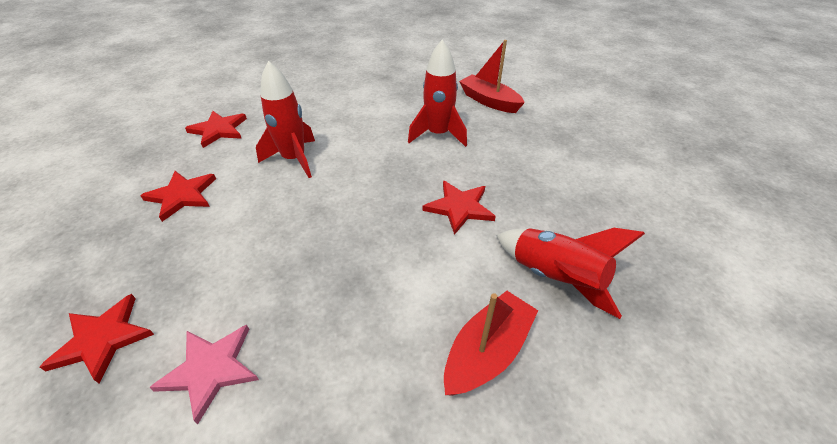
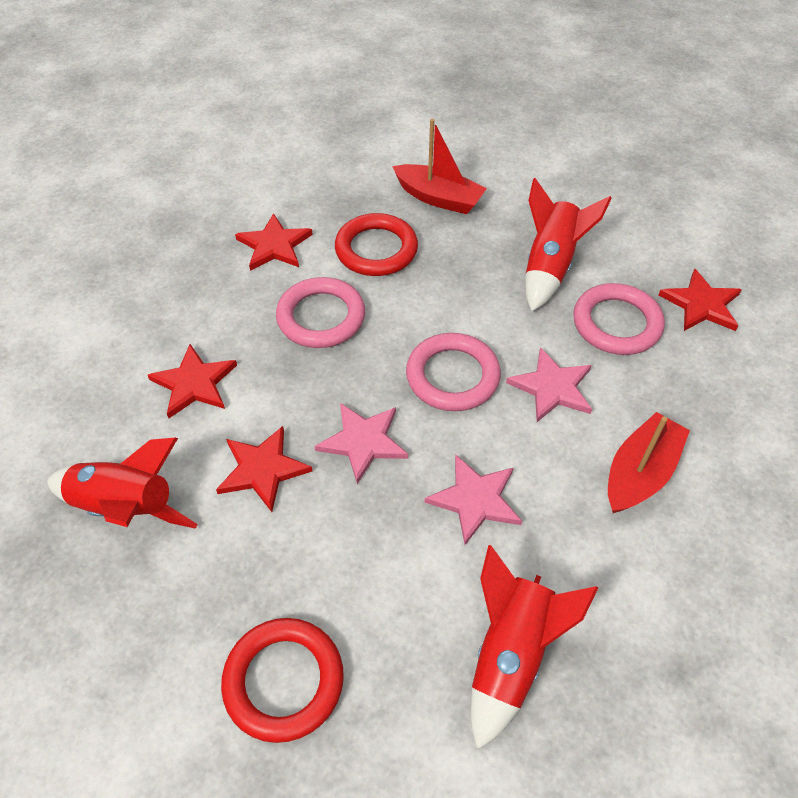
pink ring: 0 -> 3
pink star: 1 -> 3
red ring: 0 -> 2

